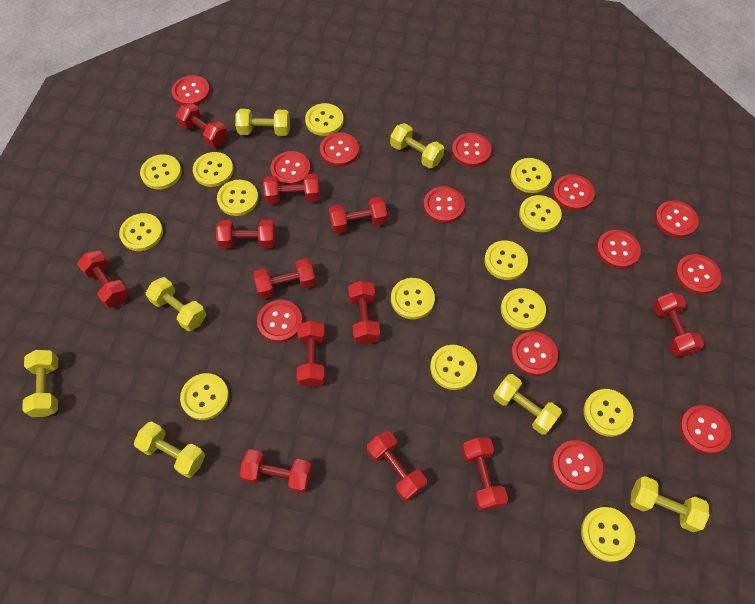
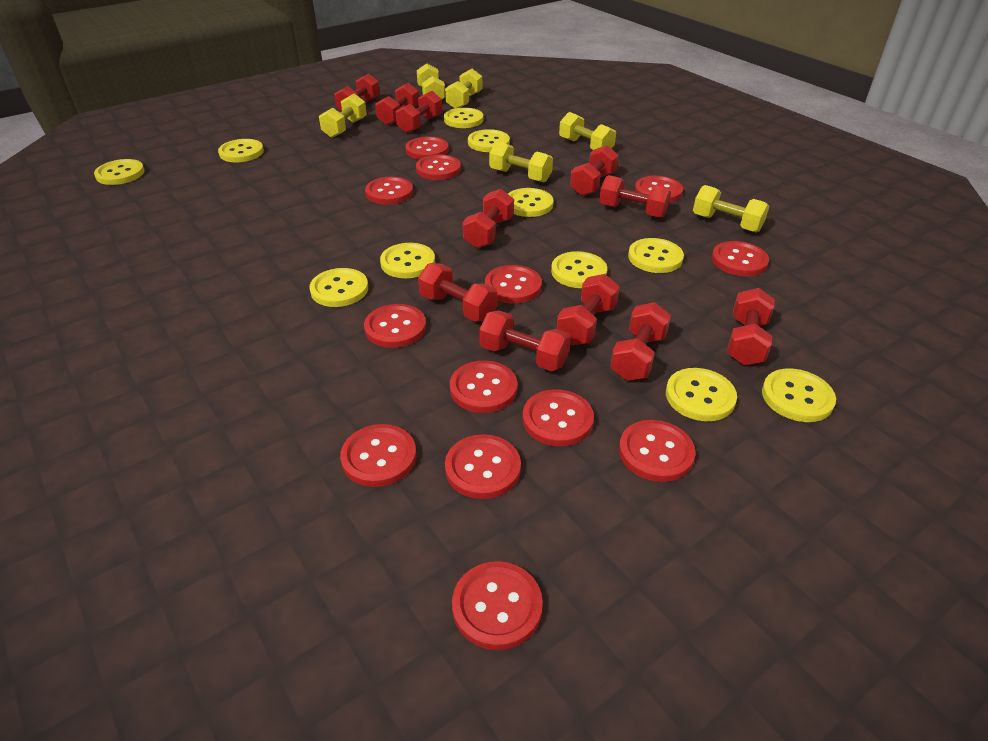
red dumbbell: 12 -> 11
yellow button: 14 -> 11
yellow dumbbell: 7 -> 6

